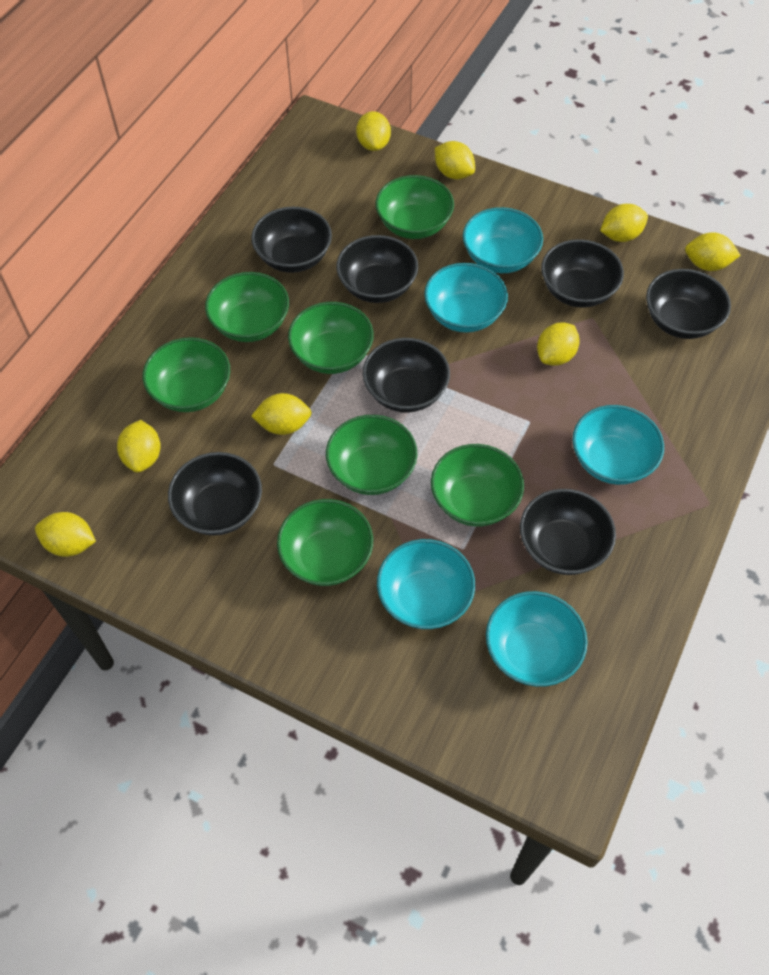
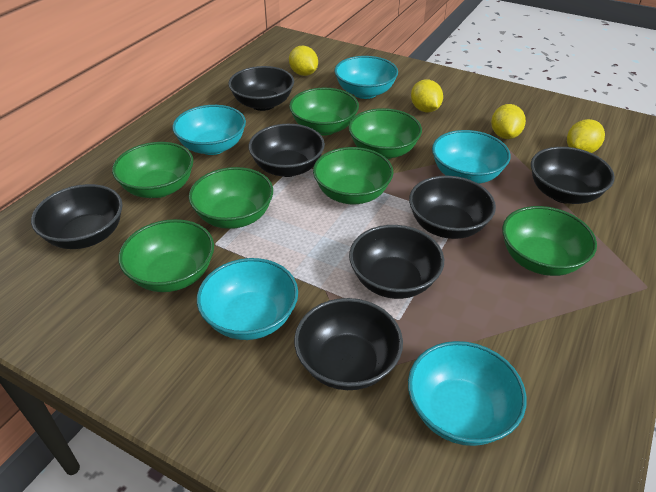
yellow lemon: 8 -> 4

